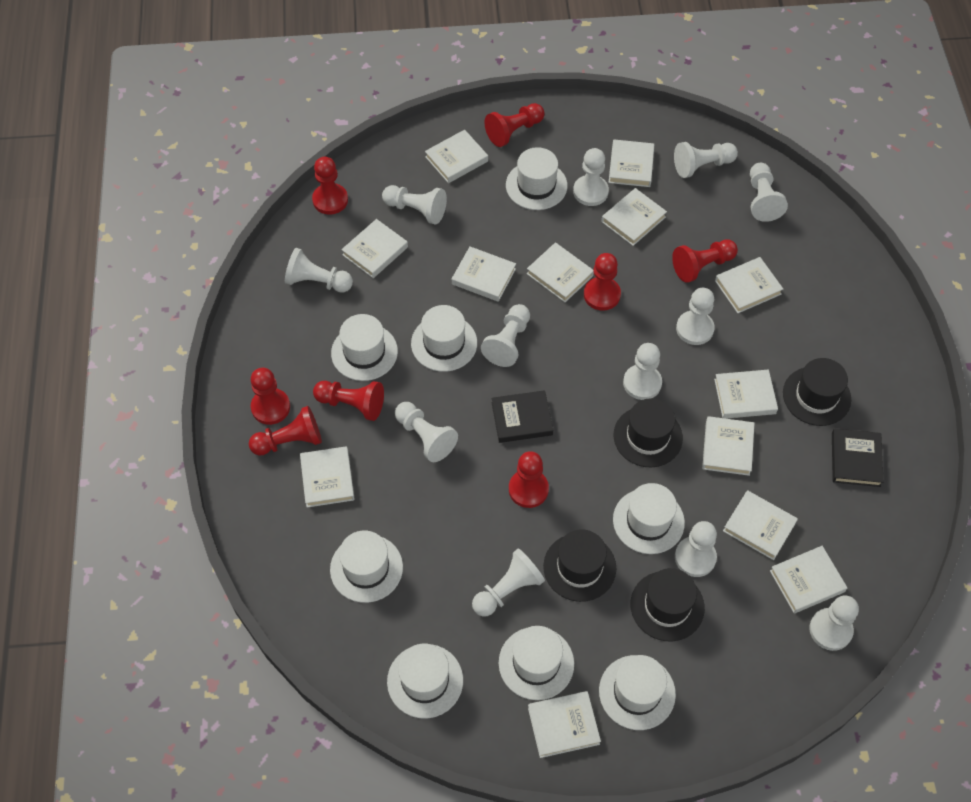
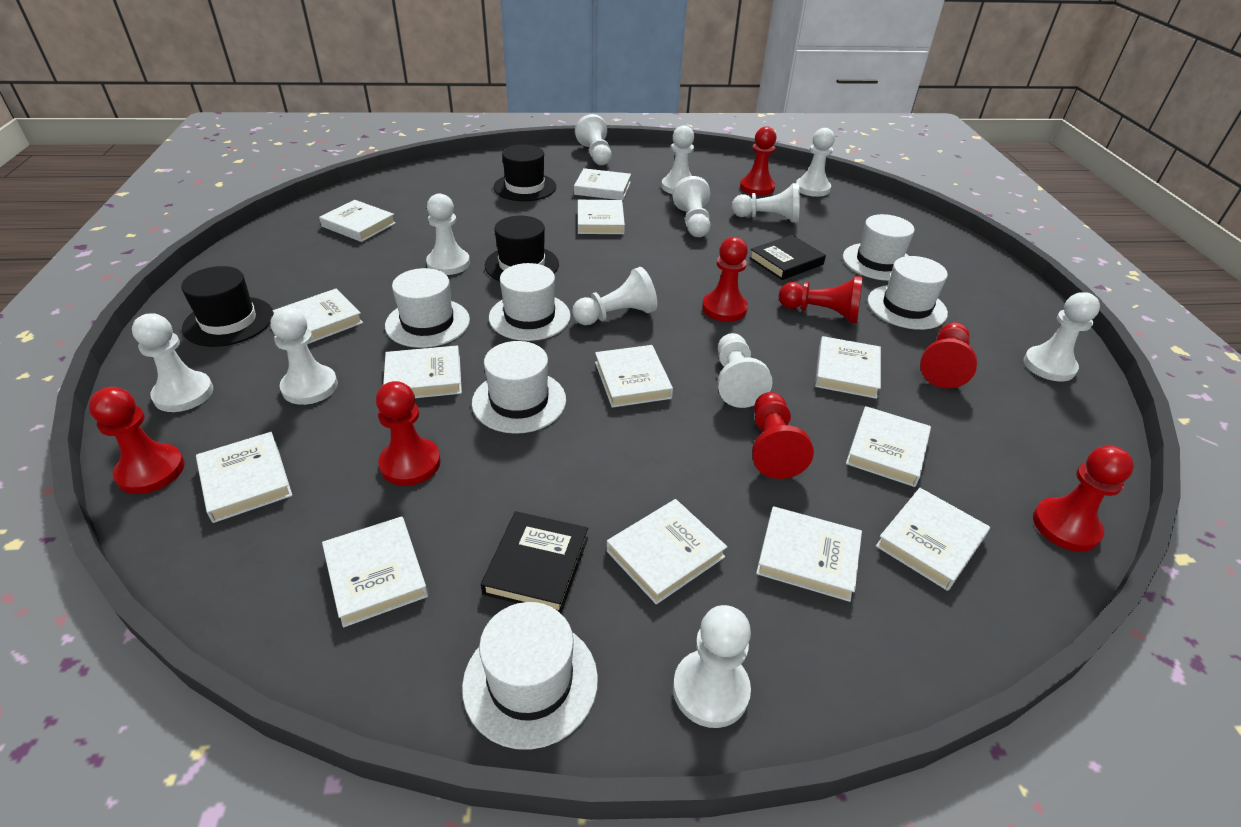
black hat: 4 -> 3
white hat: 8 -> 6

